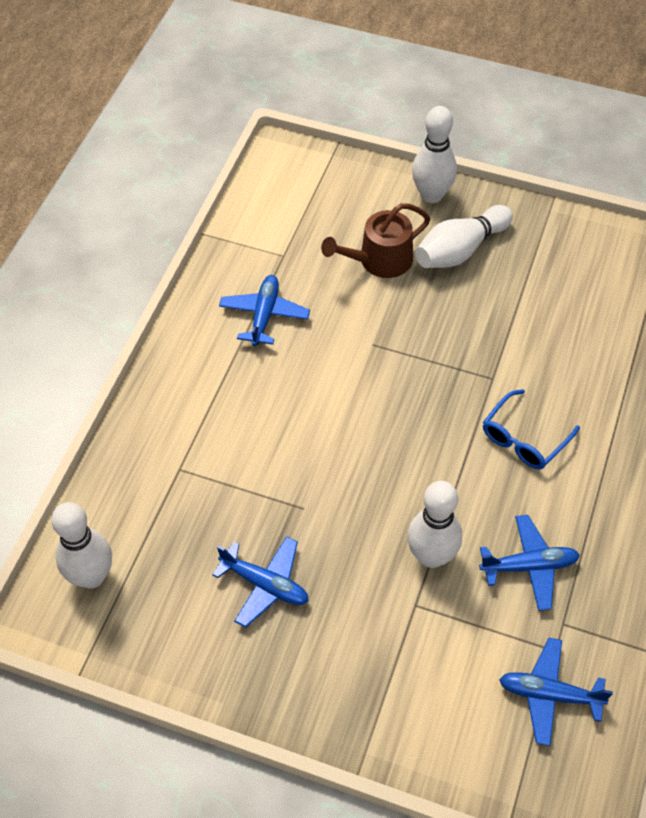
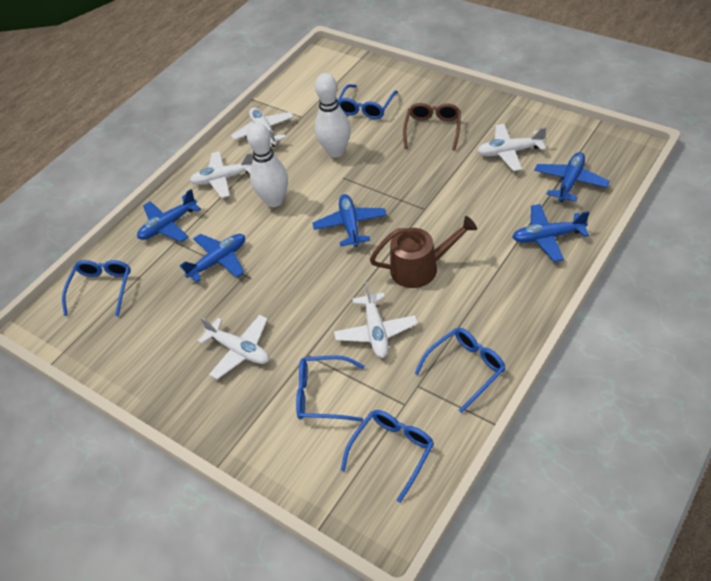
blue glasses: 1 -> 5
blue plane: 4 -> 5
brown glasses: 0 -> 1
white bowling pin: 4 -> 2
white plane: 0 -> 5

